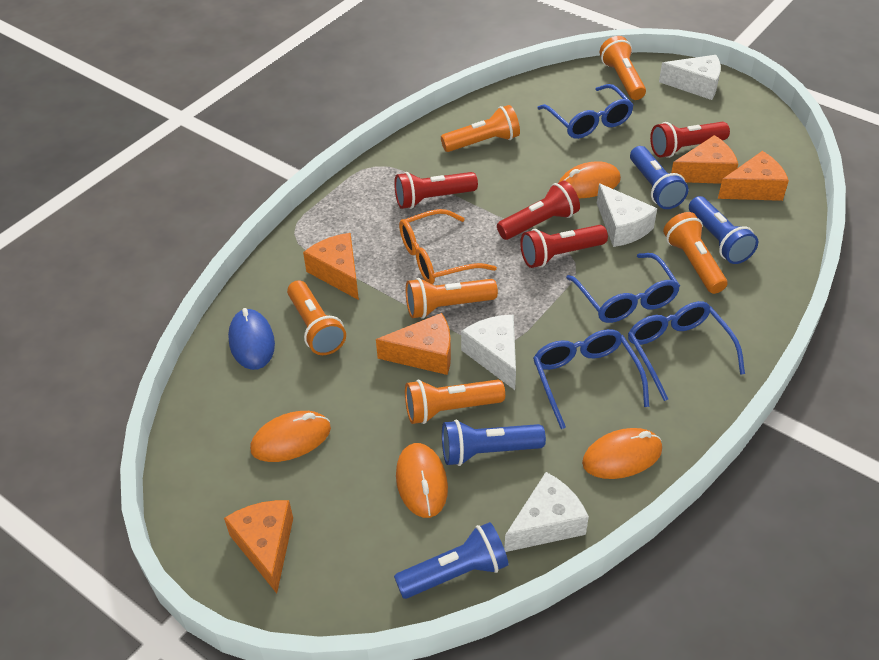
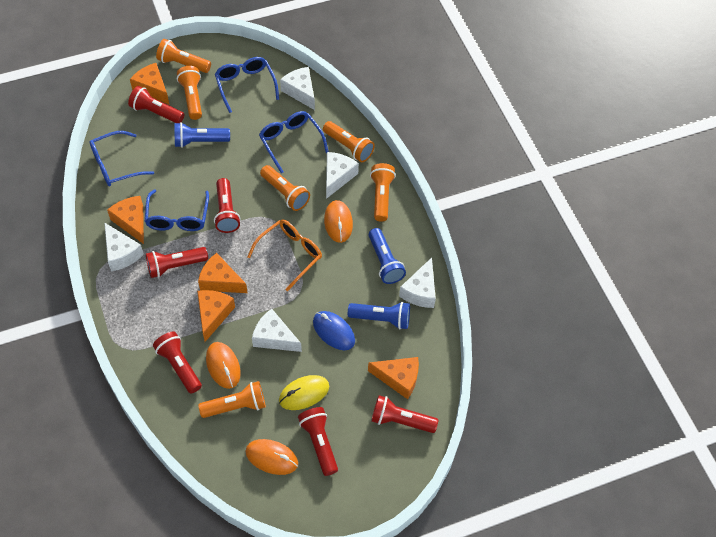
blue flashlight: 4 -> 3
orange mouse: 4 -> 3
red flashlight: 4 -> 6
white cheese: 4 -> 5
yellow mouse: 0 -> 1

